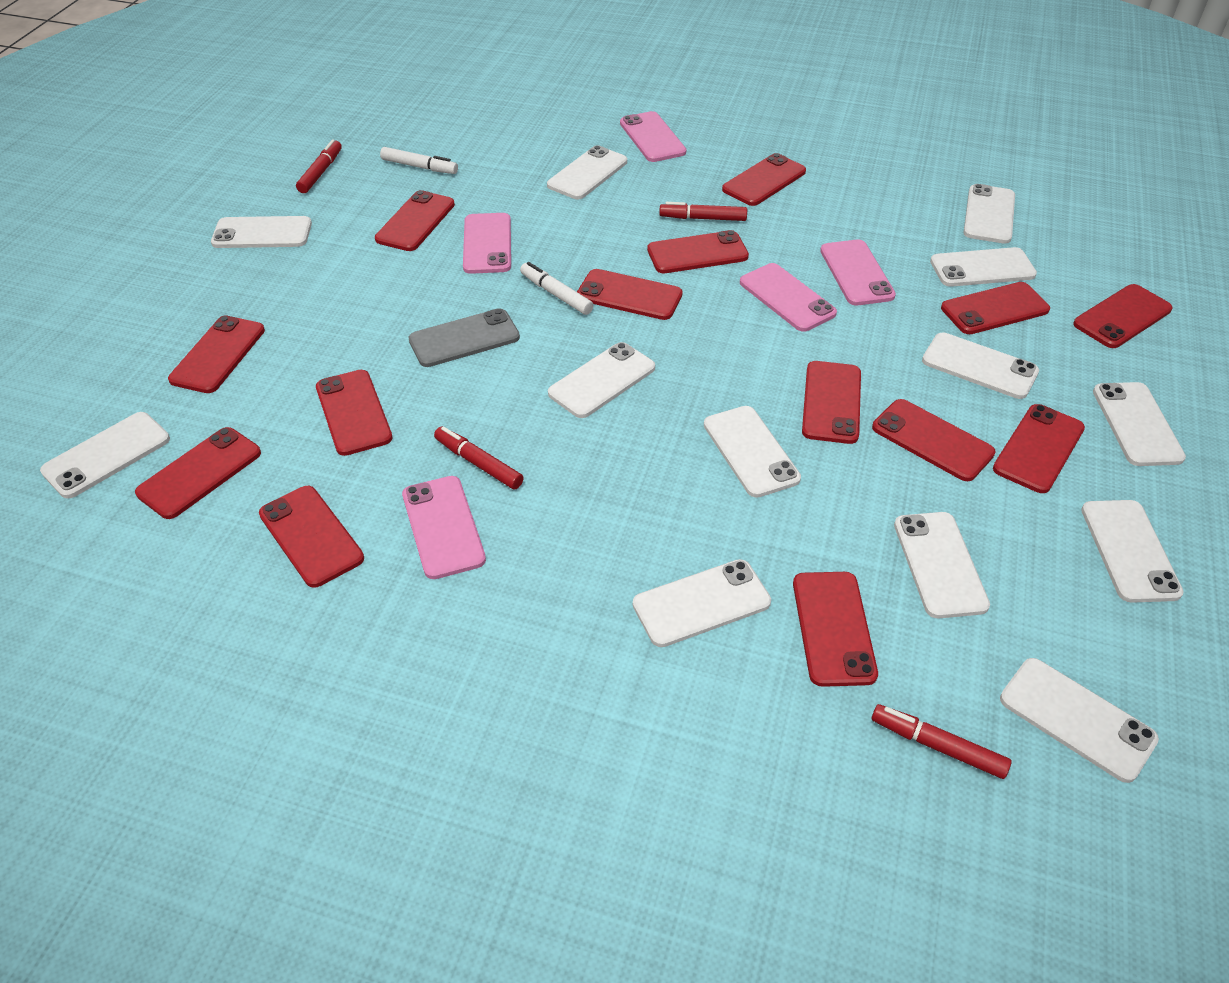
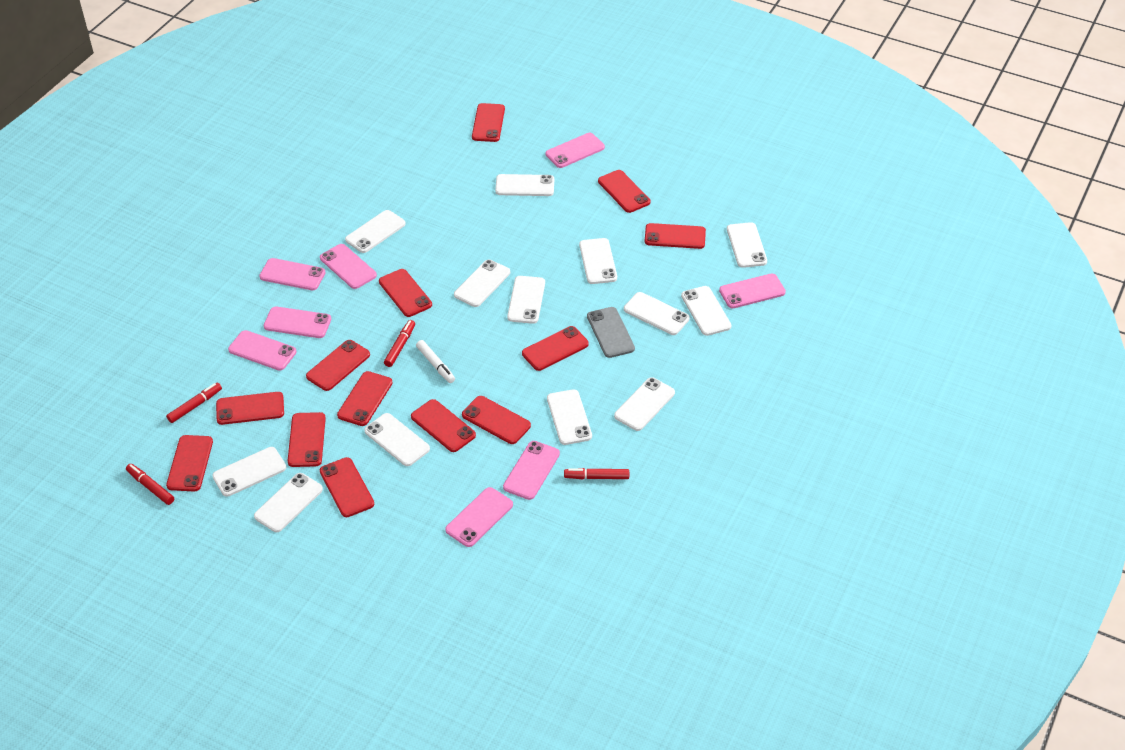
pink phone: 5 -> 8
red phone: 14 -> 13
white marker: 2 -> 1

